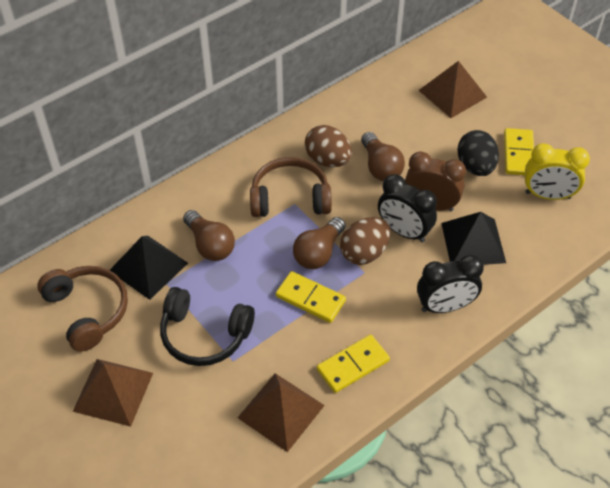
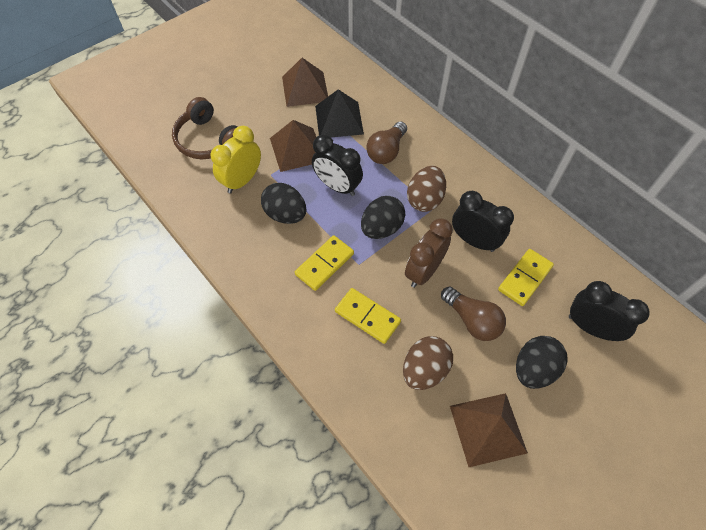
black clock: 2 -> 3
black egg: 1 -> 3
black headphones: 1 -> 0
black pyramid: 2 -> 1
brown headphones: 2 -> 1
brown light bulb: 3 -> 2

